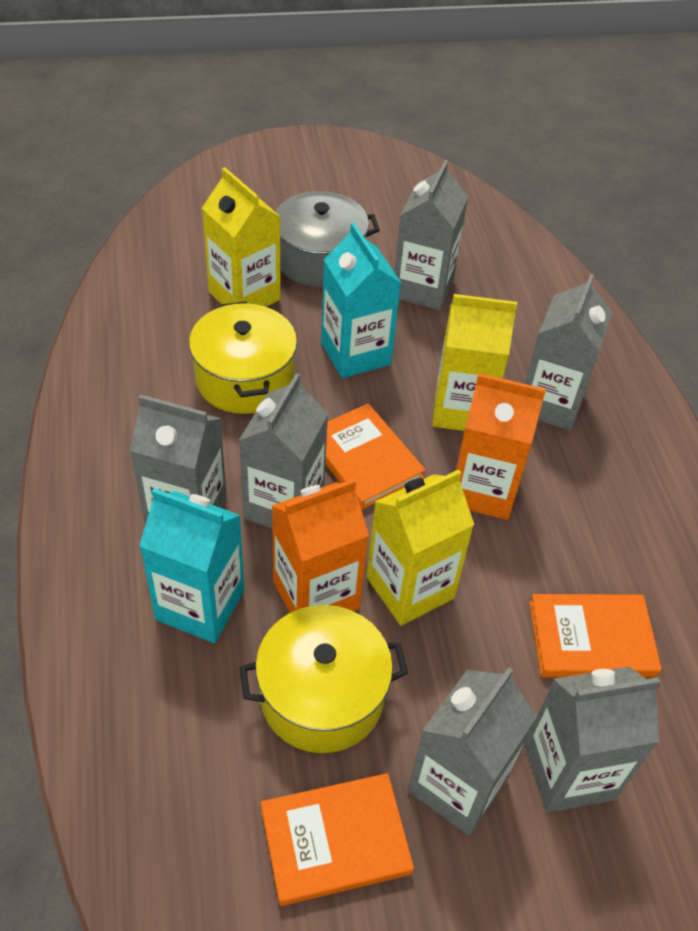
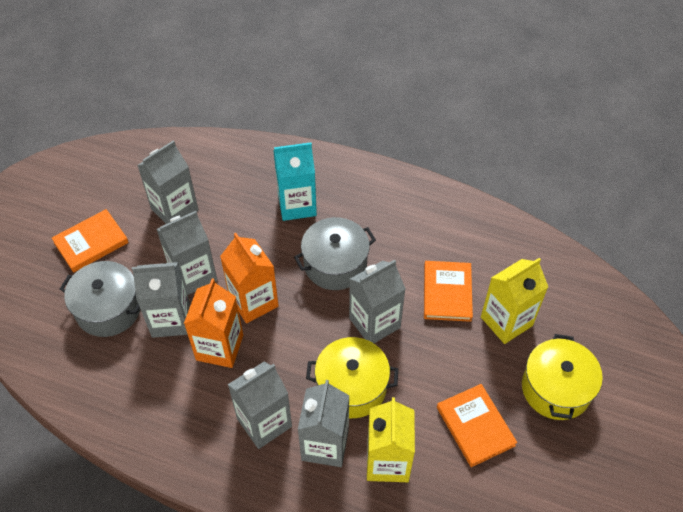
grey pot: 1 -> 2
turquoise carton: 2 -> 1
yellow carton: 3 -> 2

